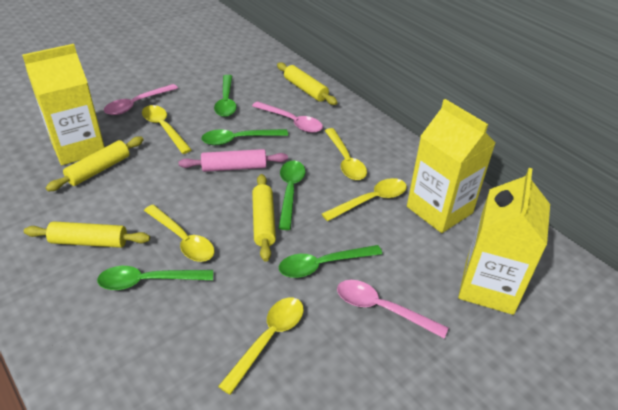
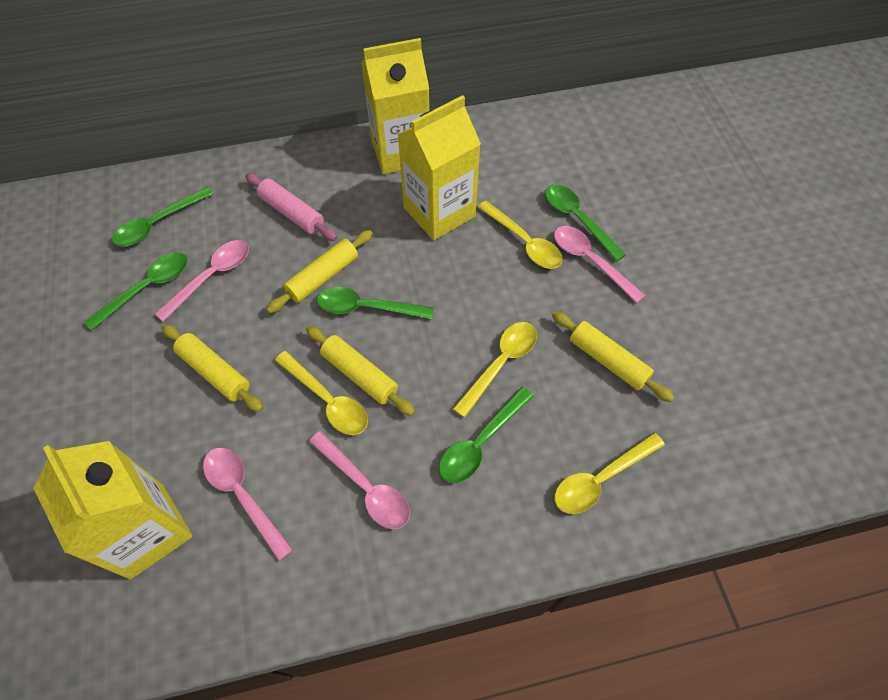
pink spoon: 3 -> 4
yellow spoon: 5 -> 4

